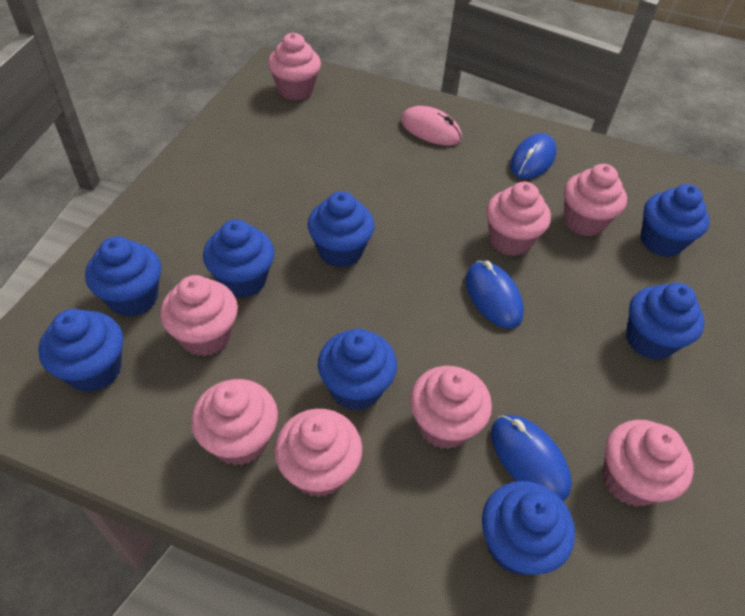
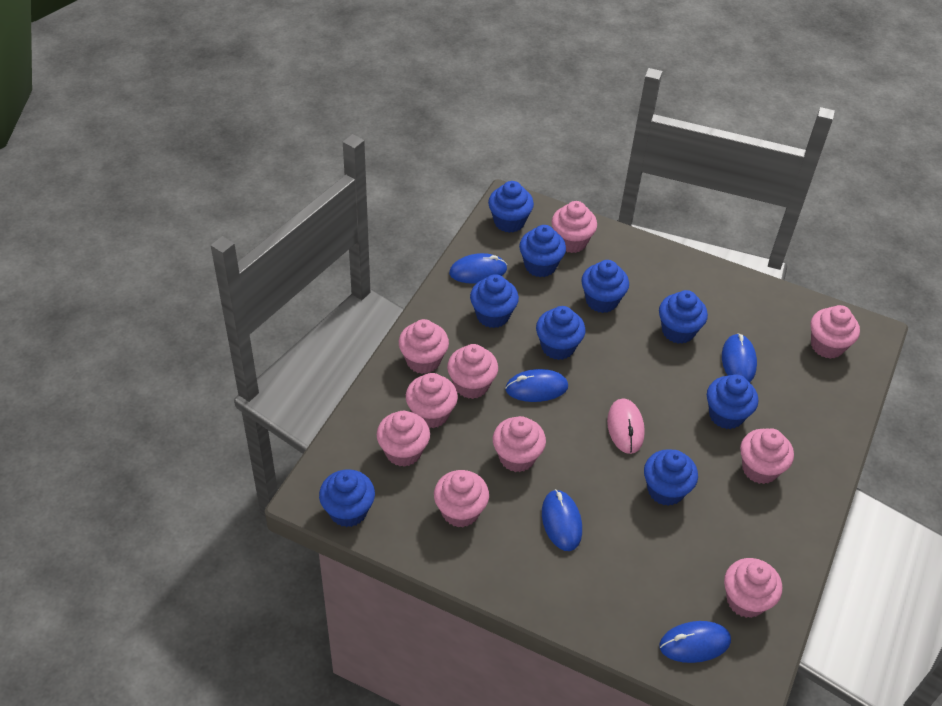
blue cupcake: 8 -> 9
blue mouse: 3 -> 5
pink cupcake: 8 -> 10

